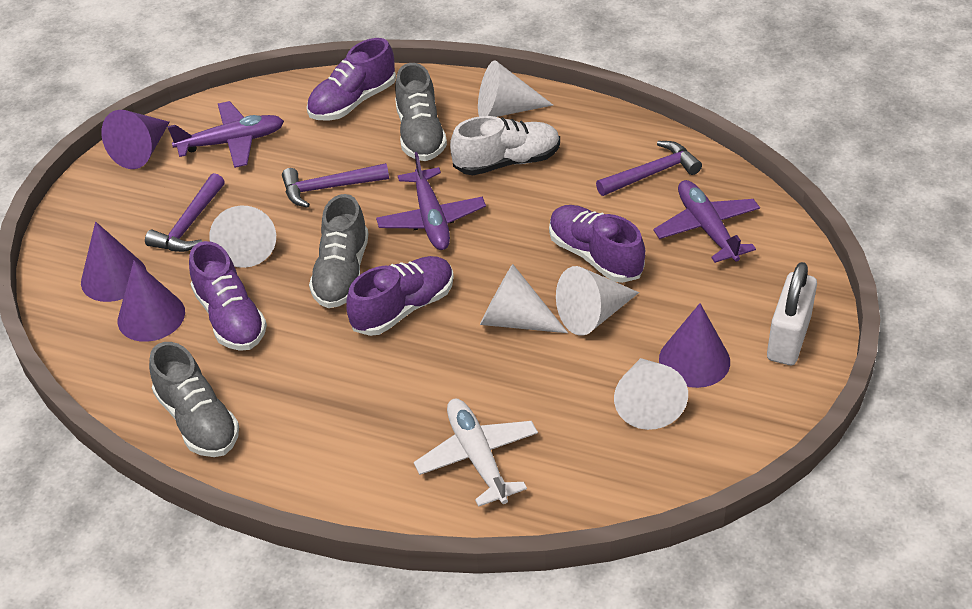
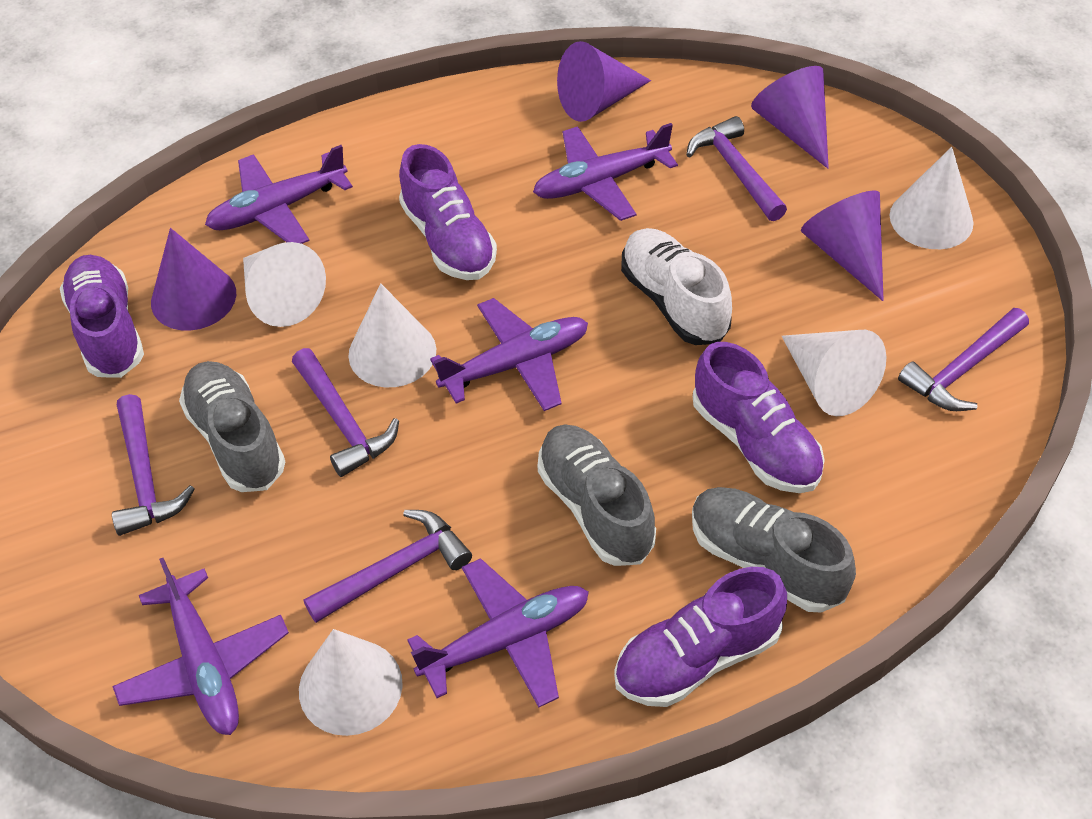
purple hammer: 3 -> 5
purple plane: 3 -> 5
white padlock: 1 -> 0
white plane: 1 -> 0

